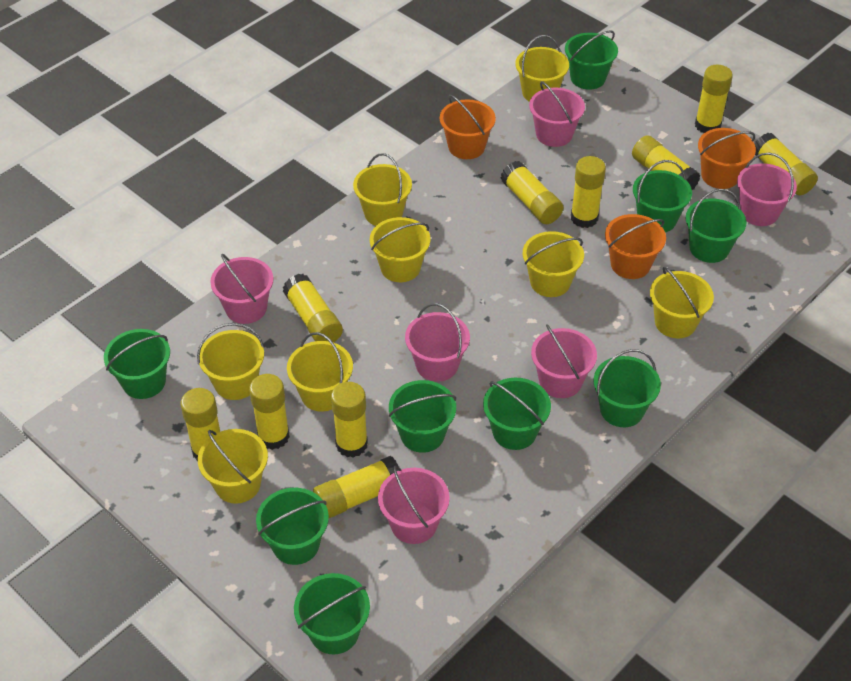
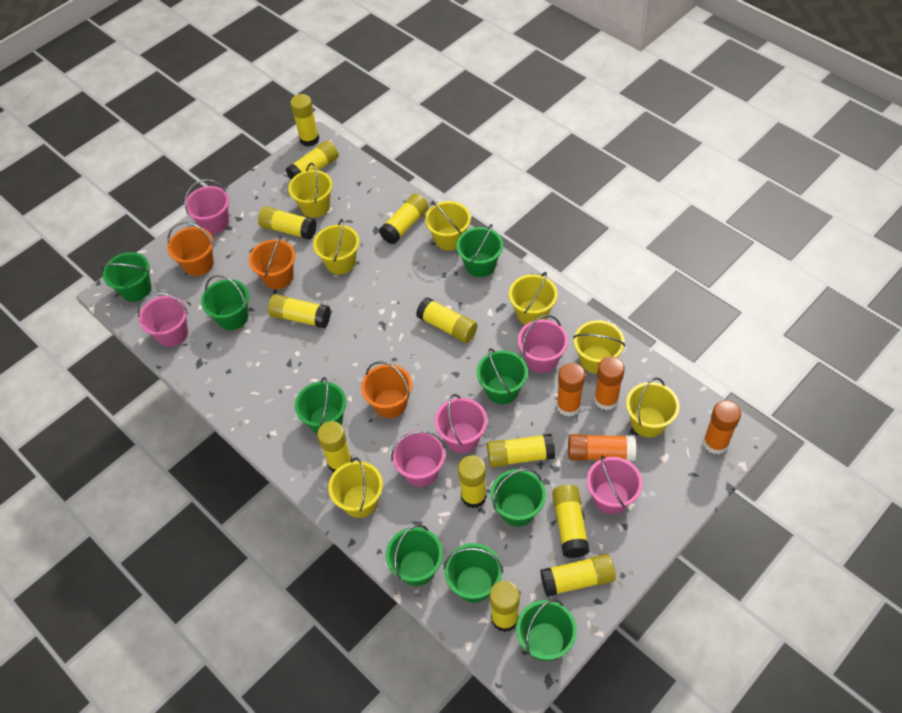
orange glue stick: 0 -> 4
yellow bucket: 8 -> 7
yellow glue stick: 10 -> 12

